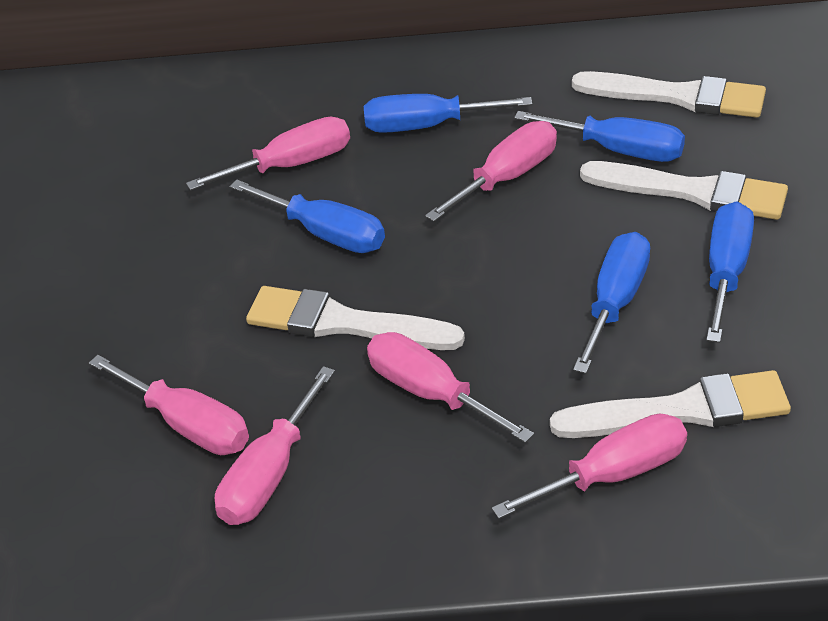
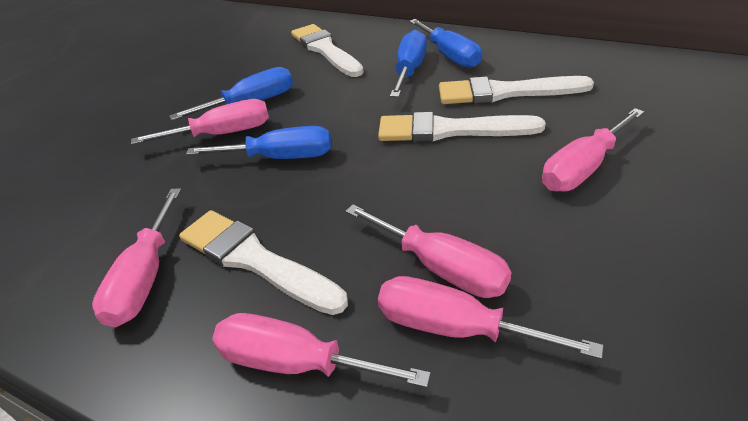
blue screwdriver: 5 -> 4

